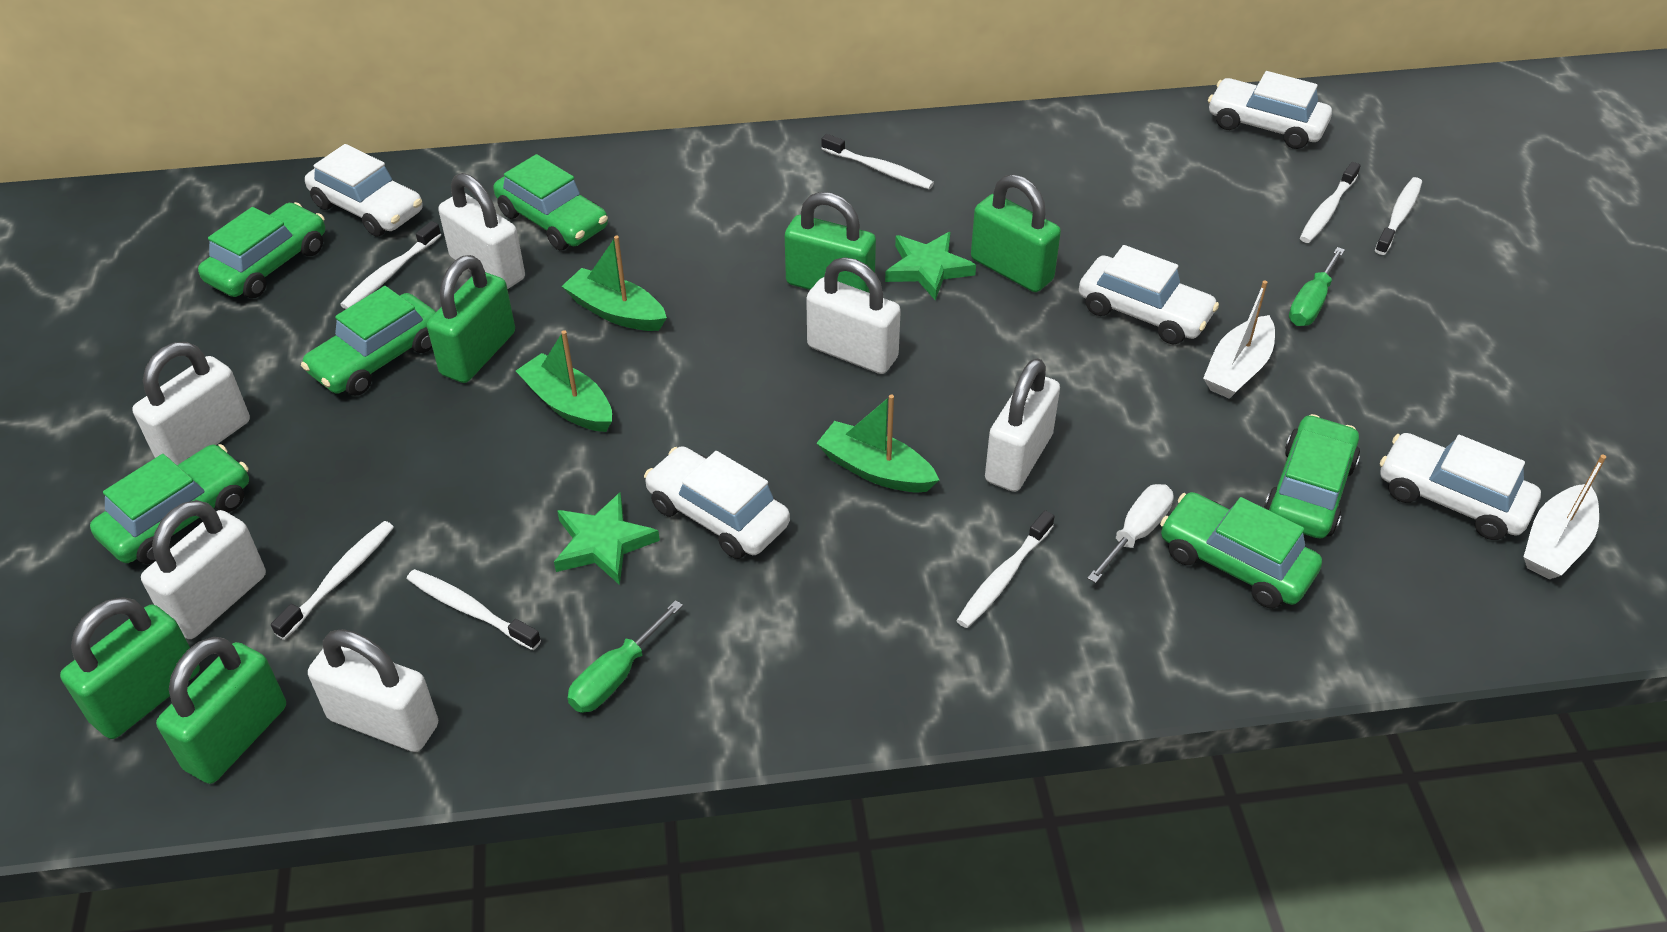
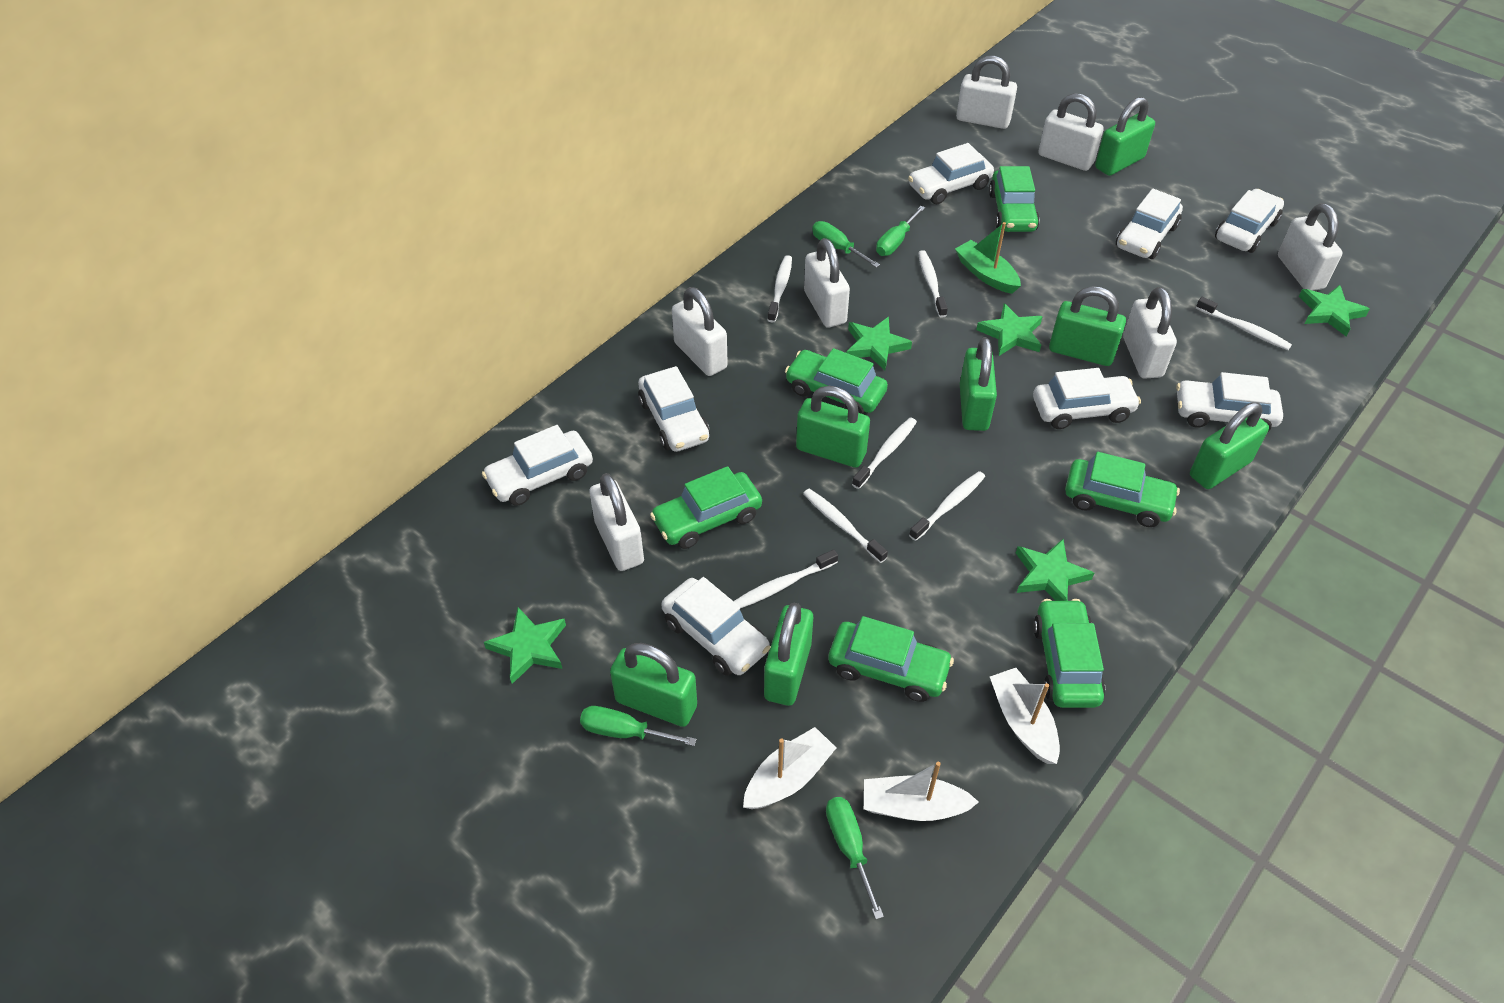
green boat: 3 -> 1
green padlock: 5 -> 7
green screwdriver: 2 -> 4
green star: 2 -> 5
white boat: 2 -> 3
white car: 5 -> 8
white padlock: 6 -> 7
white screwdriver: 1 -> 0

